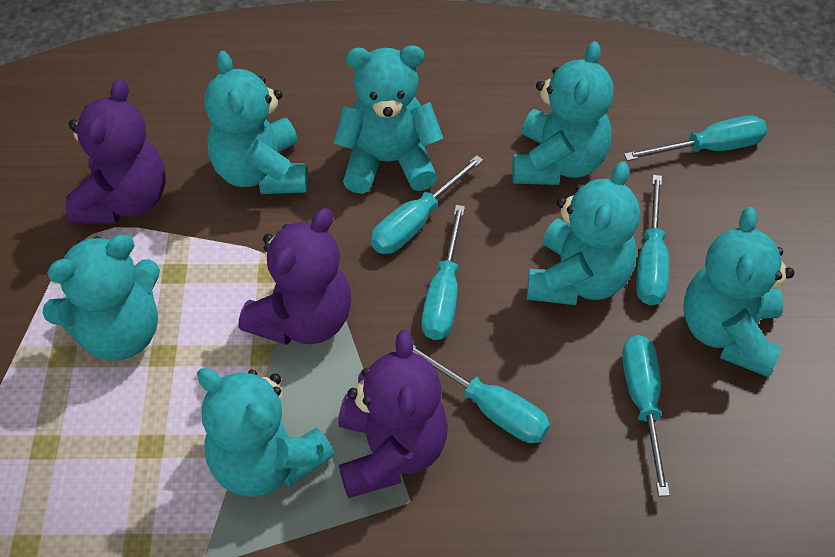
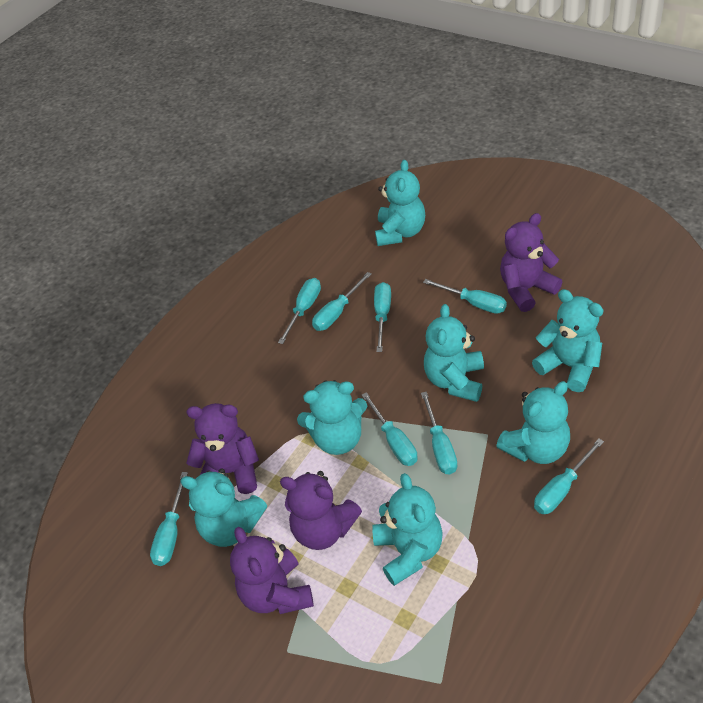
purple teddy bear: 3 -> 4
turquoise screwdriver: 6 -> 8

